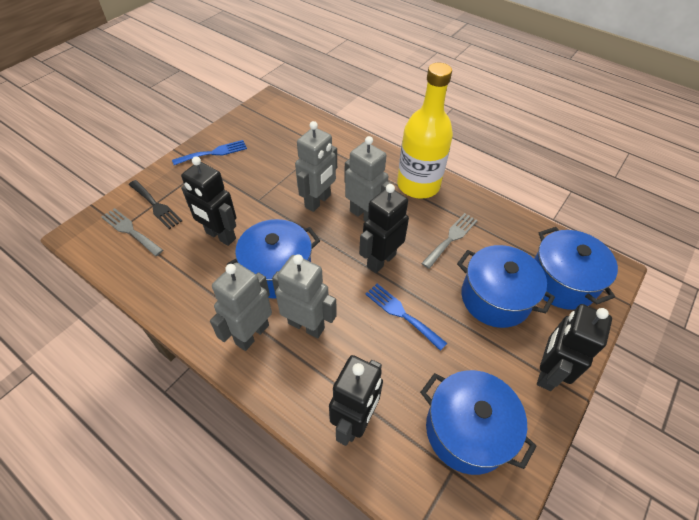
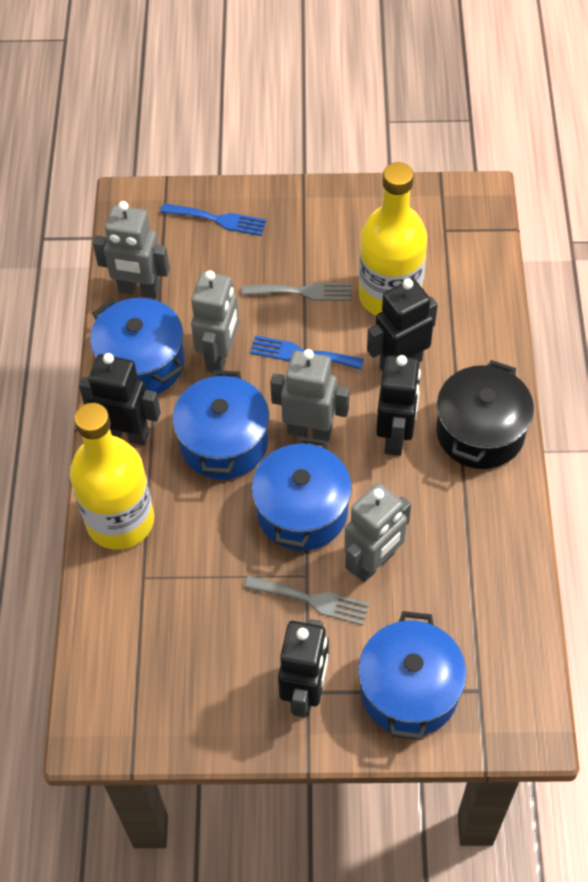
black fork: 1 -> 0
black pot: 0 -> 1
yellow bottle: 1 -> 2

